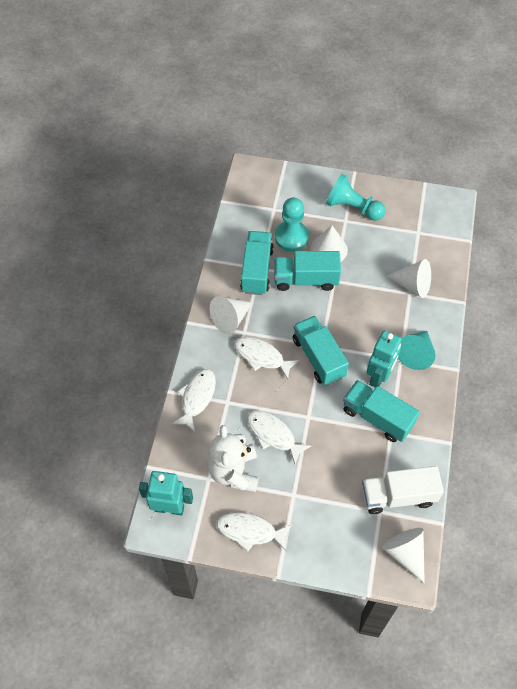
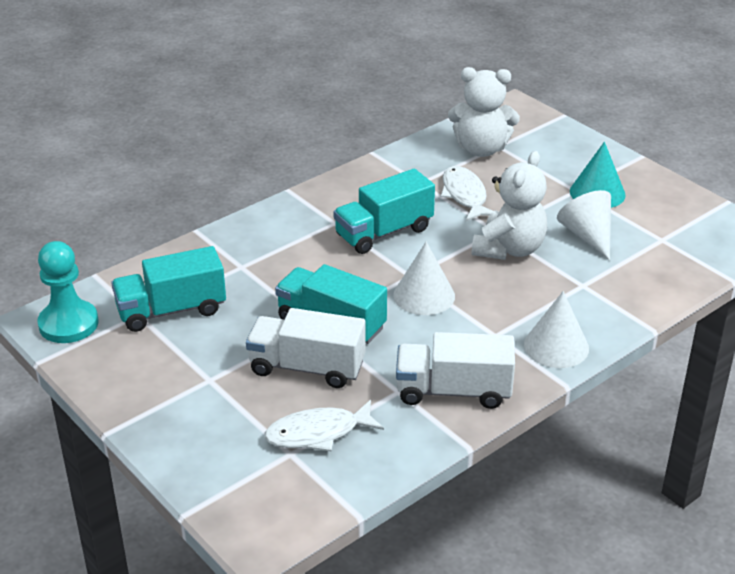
turquoise pawn: 2 -> 1
turquoise robot: 2 -> 0
turquoise truck: 4 -> 3
white cone: 4 -> 3
white fish: 4 -> 2
white teddy bear: 1 -> 2
white truck: 1 -> 2

